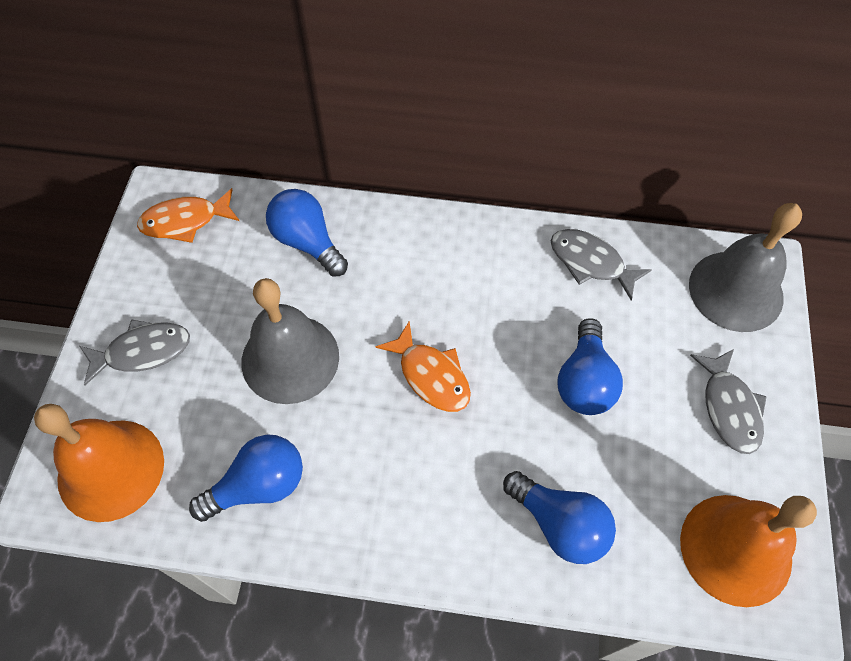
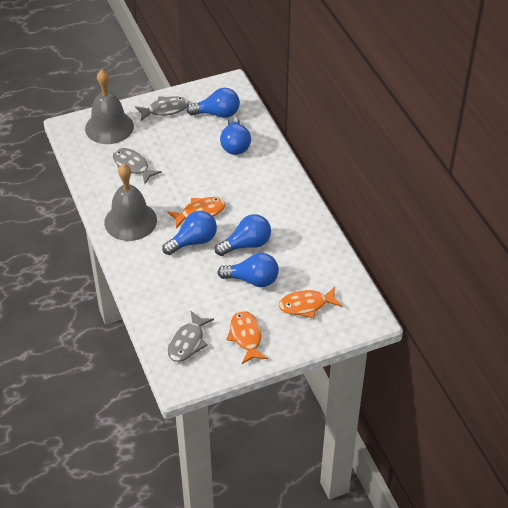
blue light bulb: 4 -> 5
orange bell: 2 -> 0
orange fish: 2 -> 3

